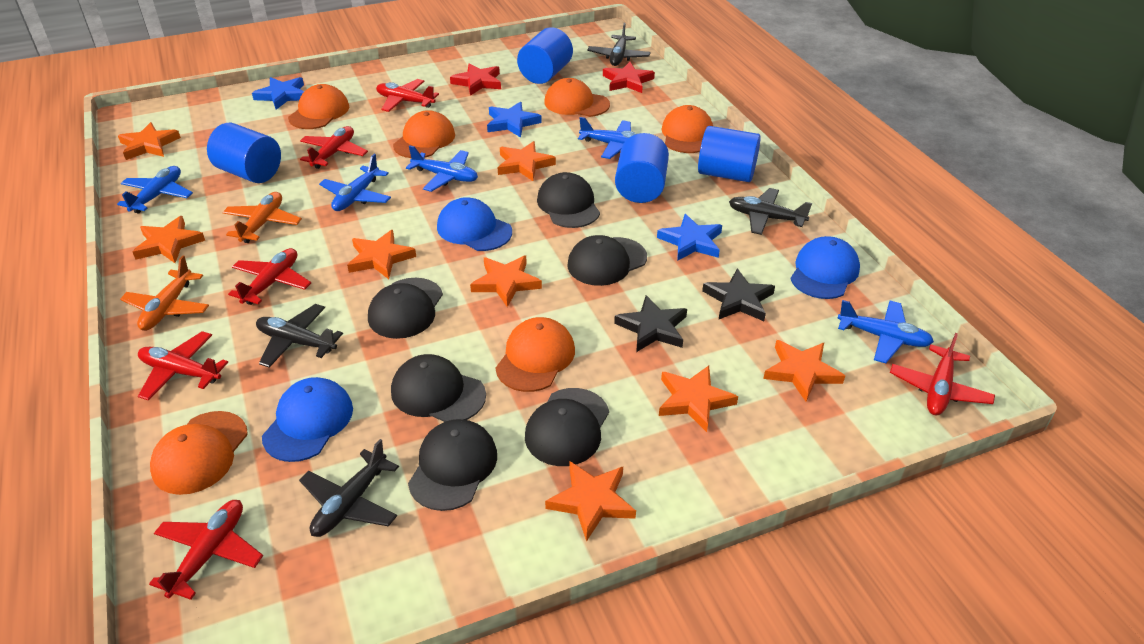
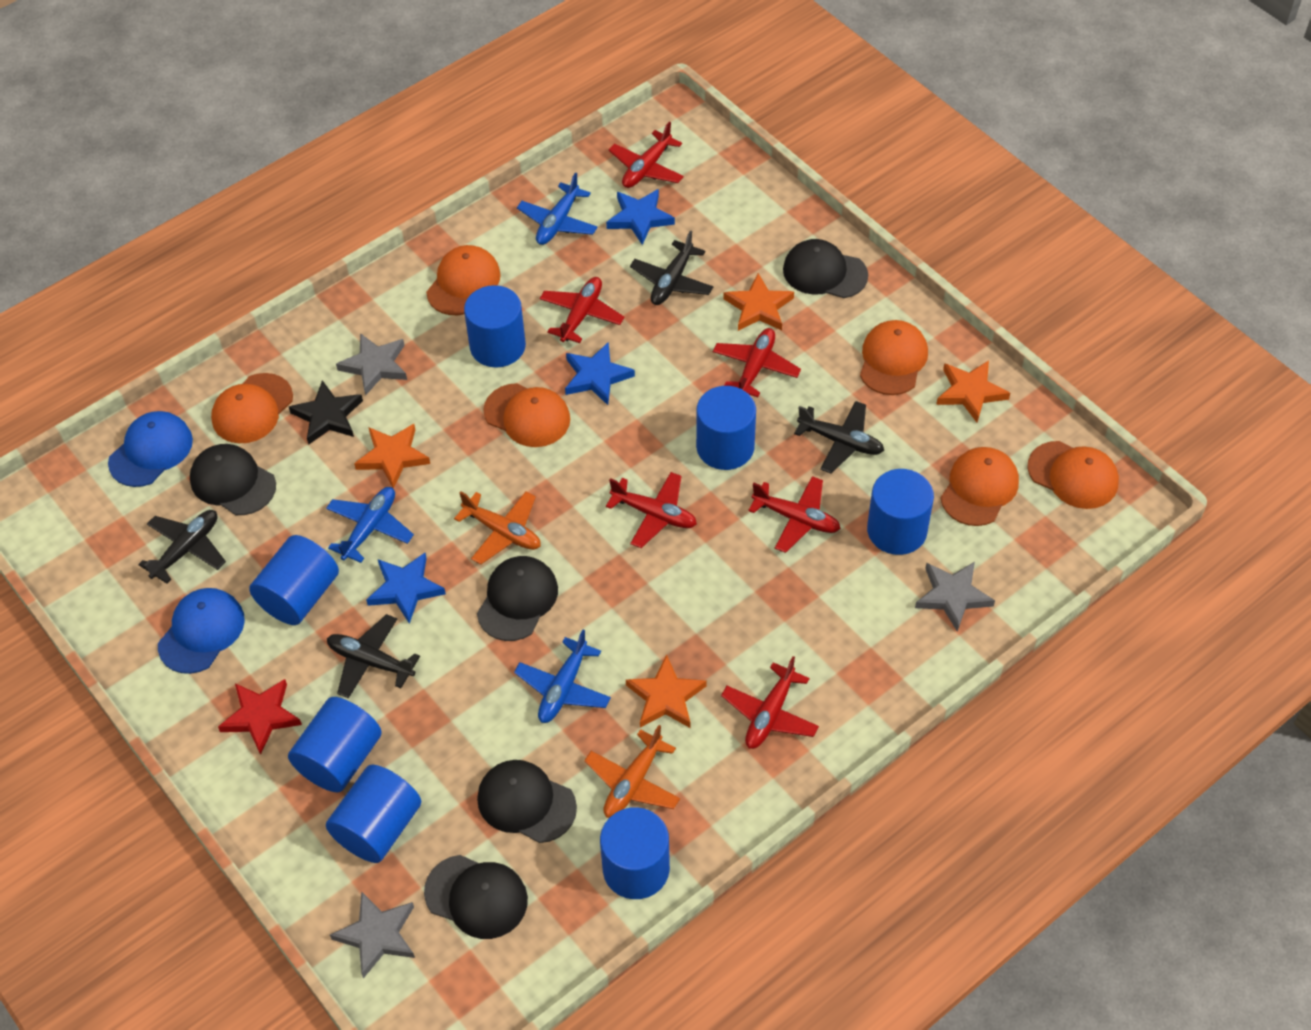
black cap: 6 -> 5
black star: 2 -> 1
blue cap: 3 -> 2
blue cylinder: 4 -> 7
blue plane: 5 -> 3
grey star: 0 -> 3
orange star: 8 -> 4
red star: 2 -> 1

